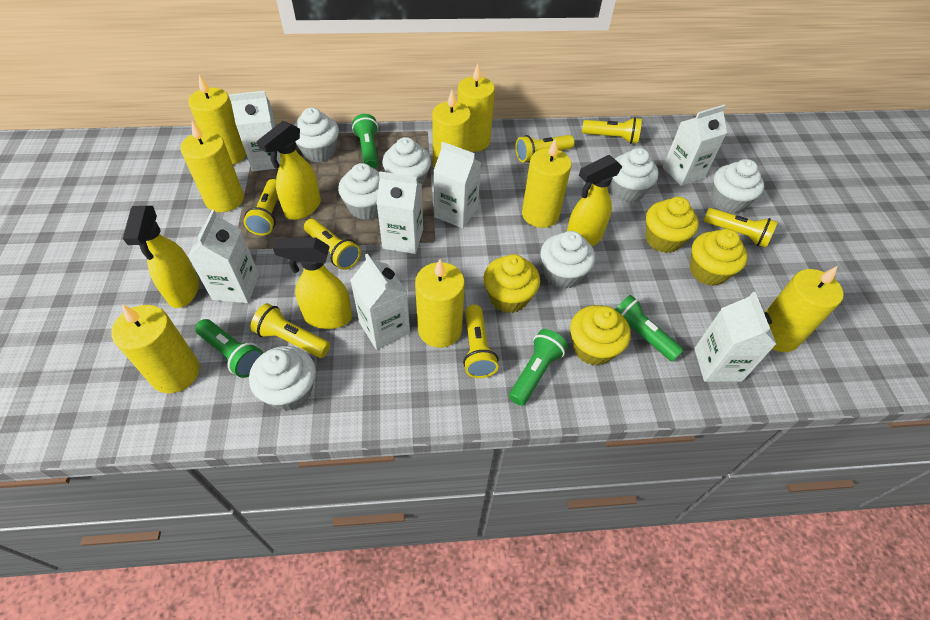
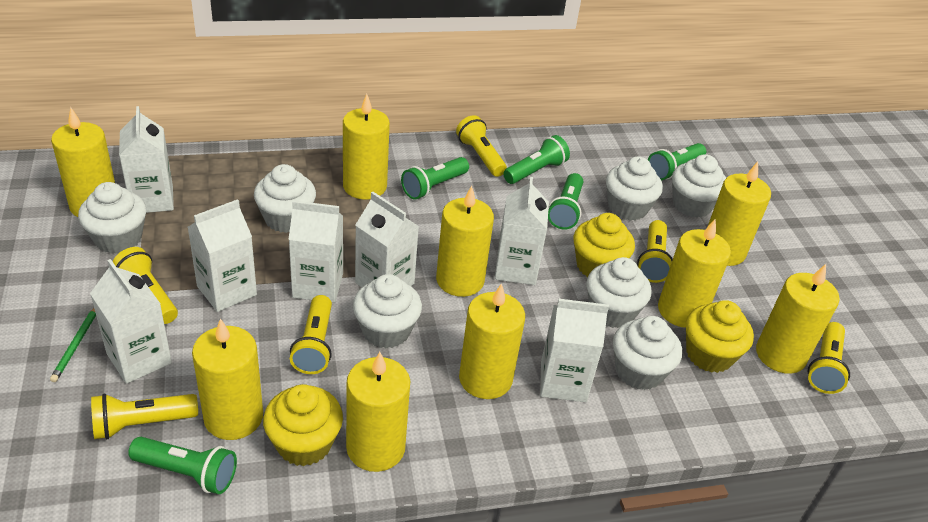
green flashlight: 4 -> 5
green pencil: 0 -> 1
yellow candle: 8 -> 9
yellow cupcake: 4 -> 3
yellow flashlight: 7 -> 6
yellow spray bottle: 4 -> 0

